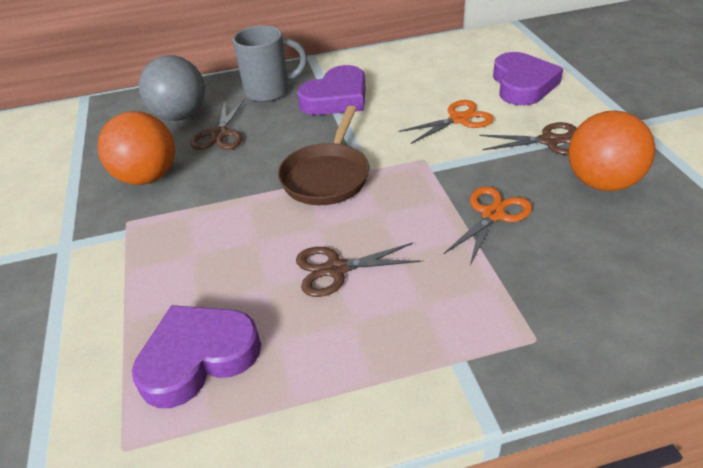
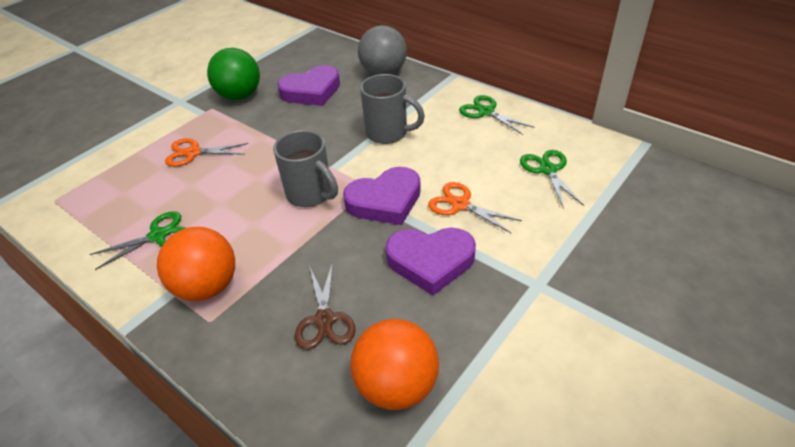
brown pan: 1 -> 0
brown scissors: 3 -> 1
green ball: 0 -> 1
green scissors: 0 -> 3
grey mug: 1 -> 2

